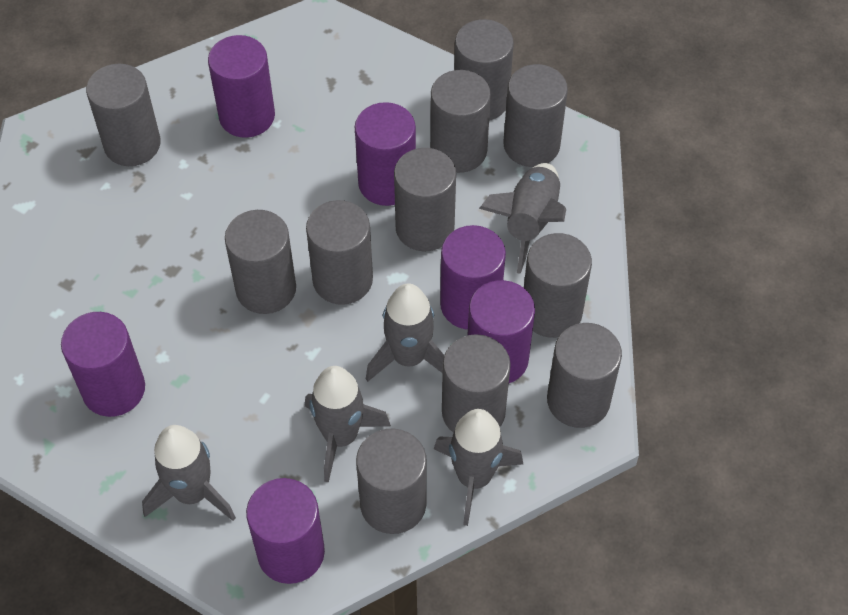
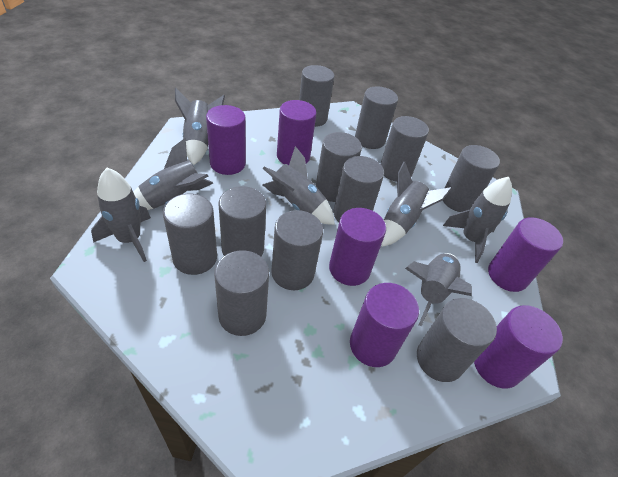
grey rocket: 5 -> 7

